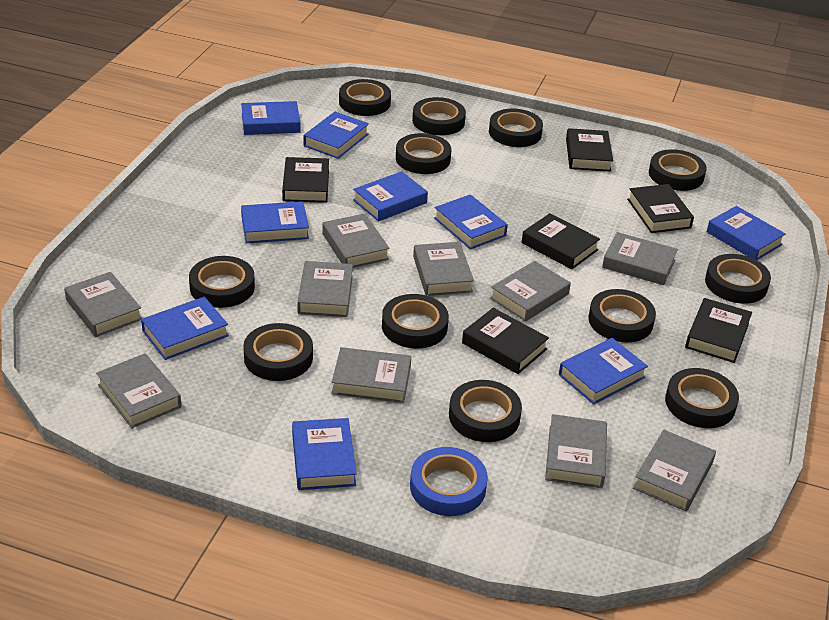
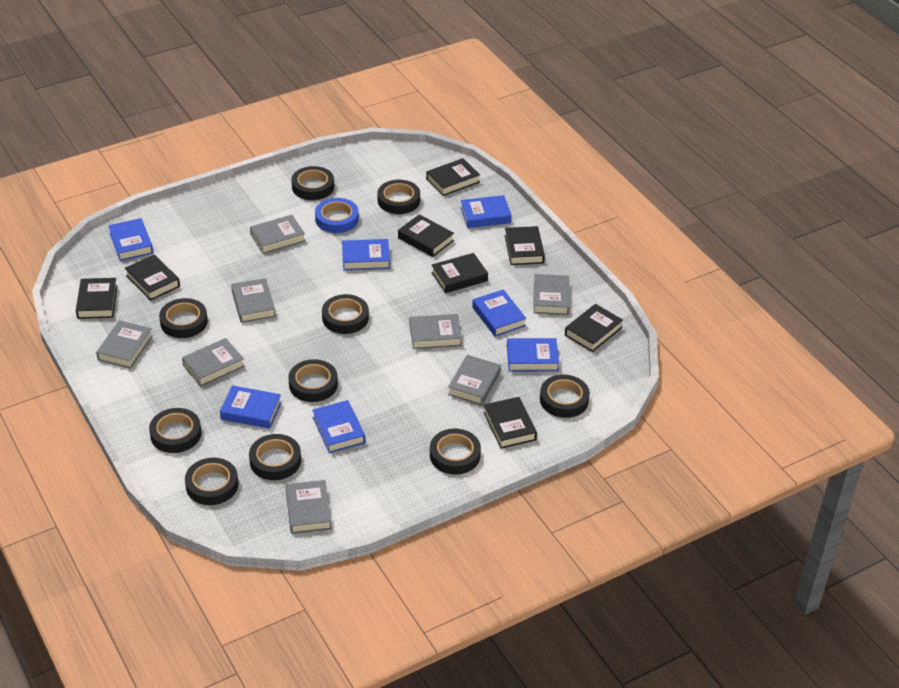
black book: 6 -> 8
black tape: 12 -> 10
blue book: 9 -> 7
grey book: 10 -> 8

